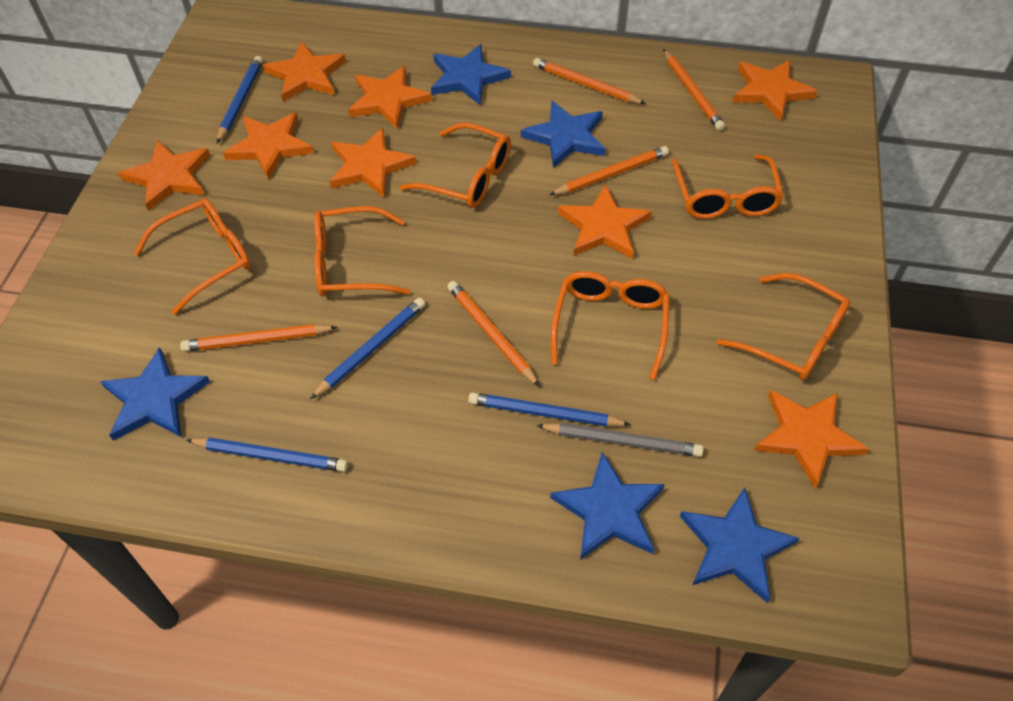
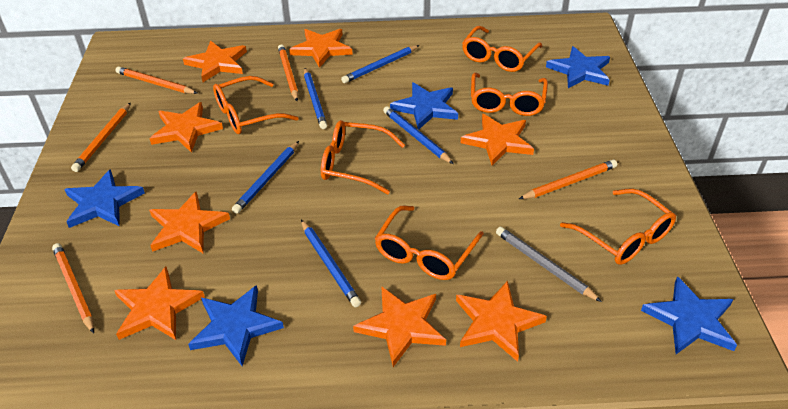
blue pencil: 4 -> 5

